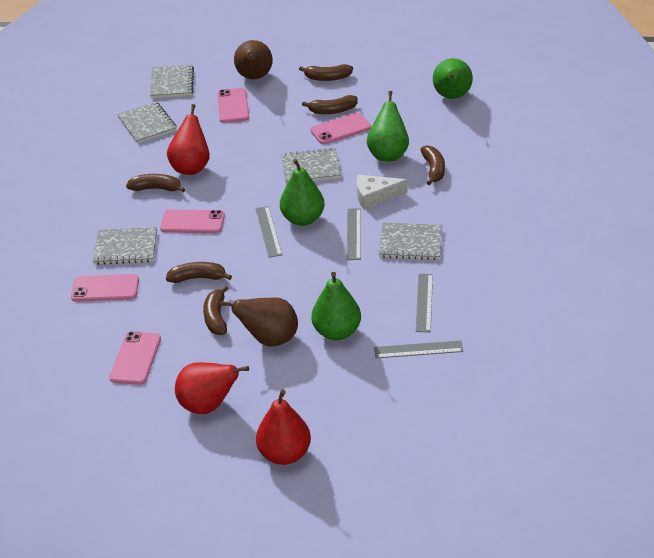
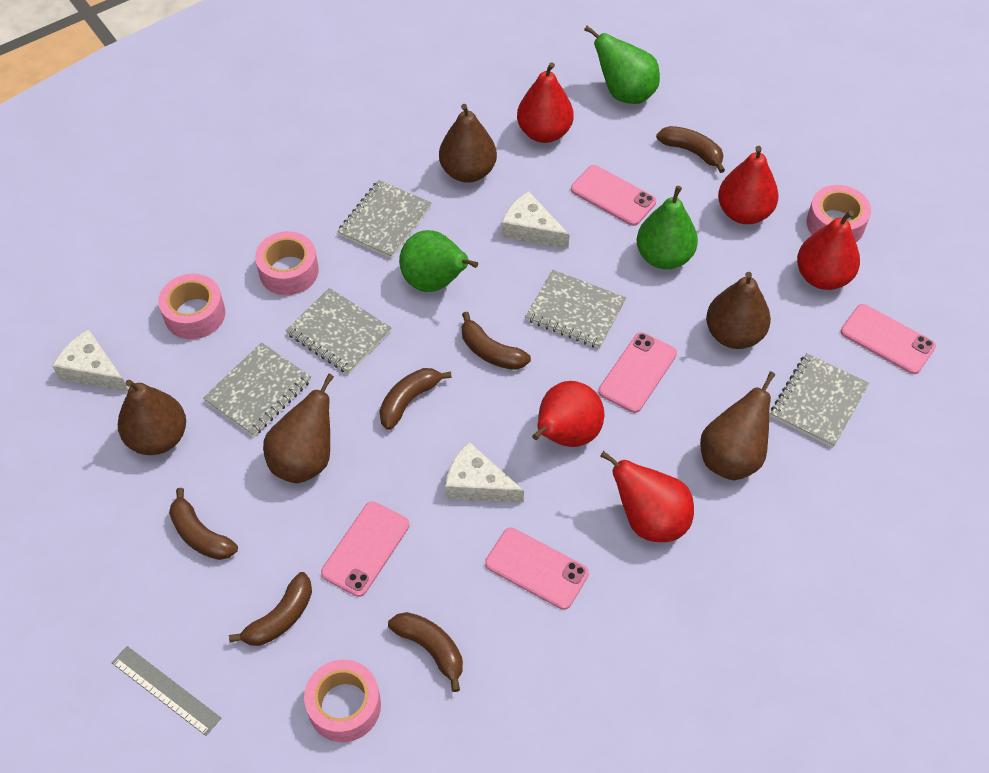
brown pear: 2 -> 5
green pear: 4 -> 3
grey ruler: 4 -> 1
pink tape: 0 -> 4
red pear: 3 -> 5
white cheese: 1 -> 3

